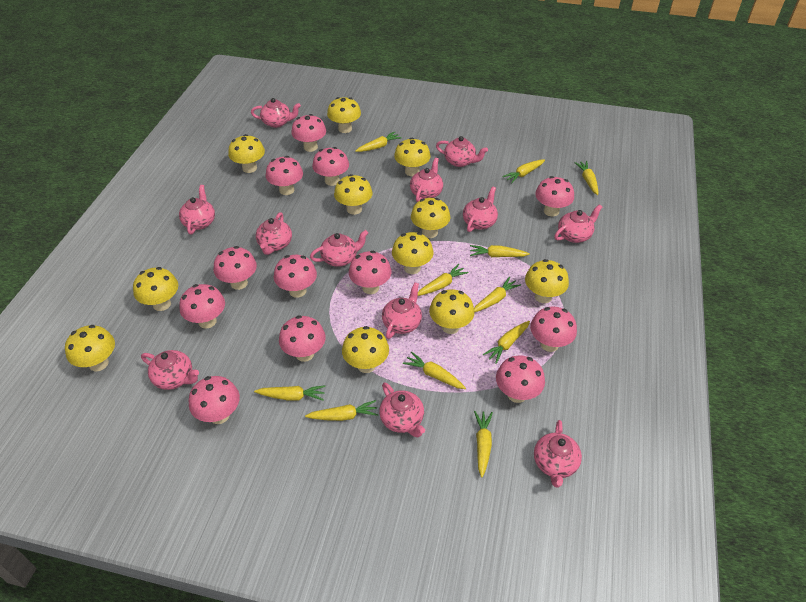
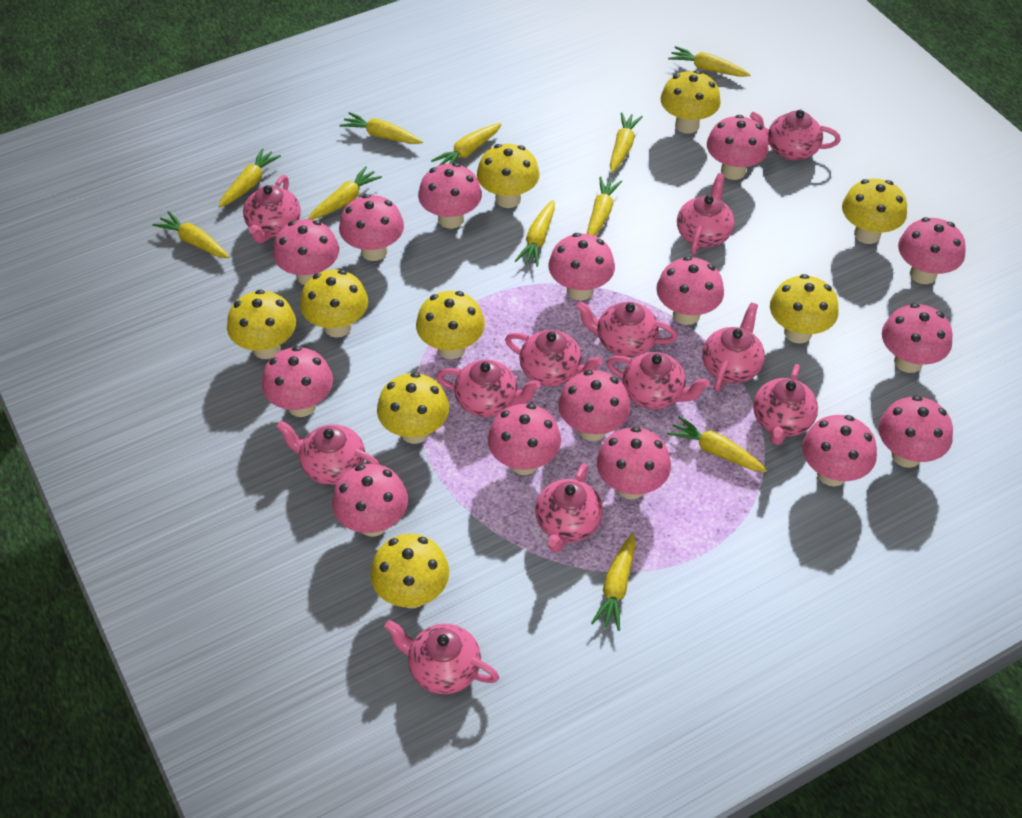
pink mushroom: 12 -> 15
yellow mushroom: 11 -> 9

